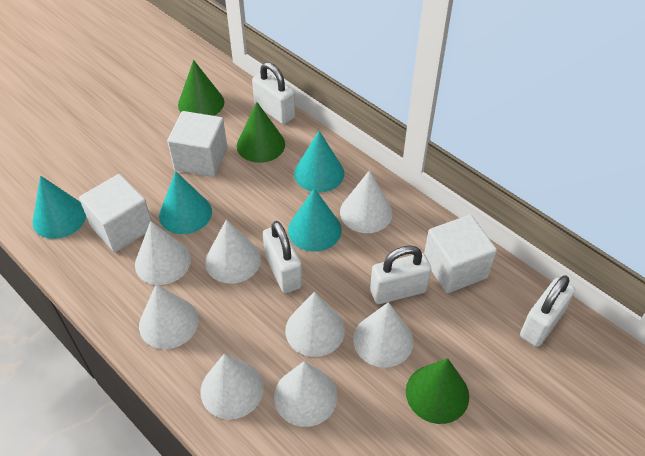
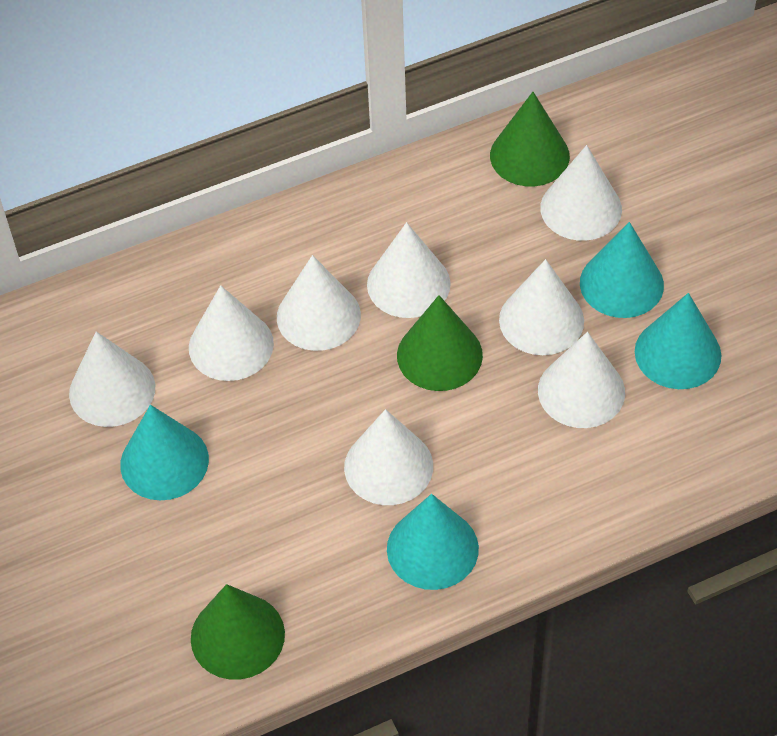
white cube: 3 -> 0
white padlock: 4 -> 0

